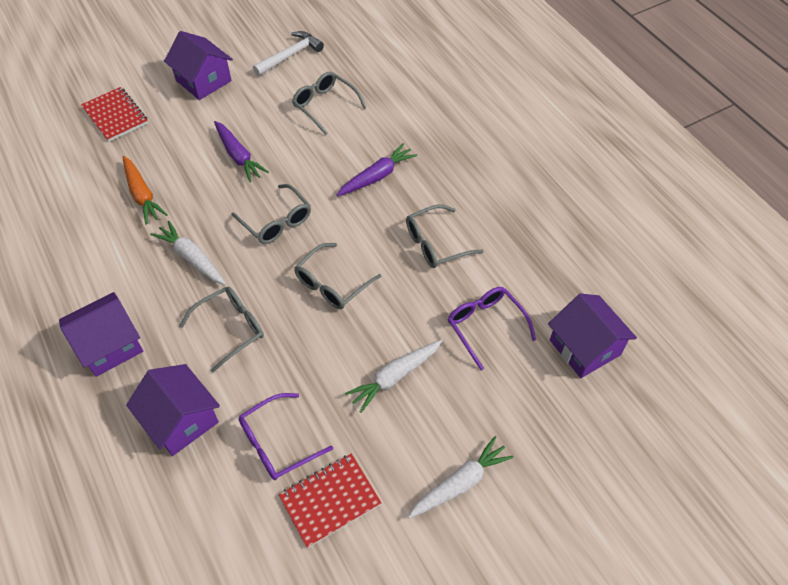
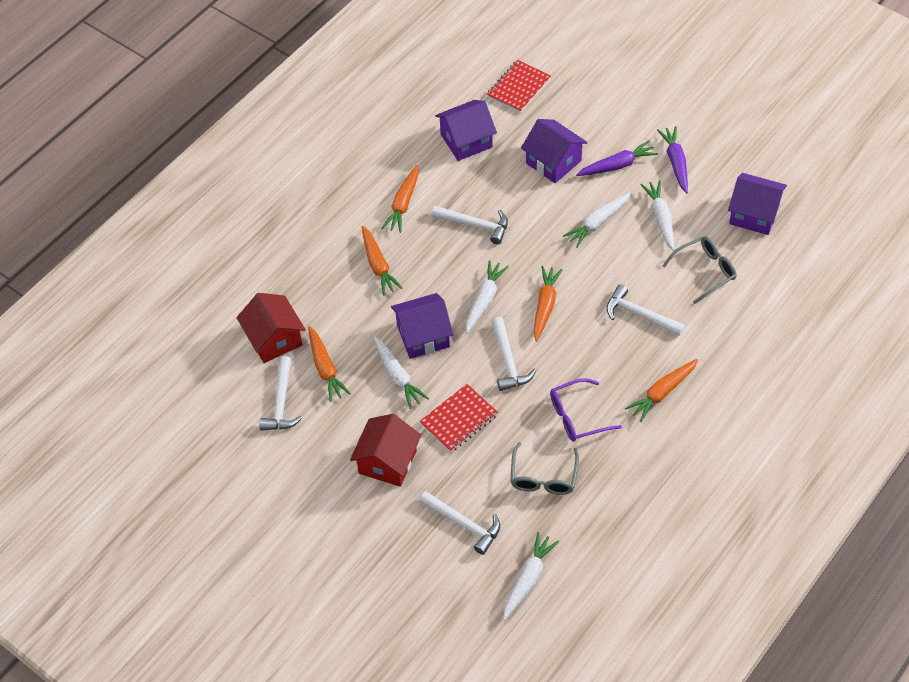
grey glasses: 5 -> 2
orange carrot: 1 -> 5
purple glasses: 2 -> 1
red house: 0 -> 2
white carrot: 3 -> 5
white hammer: 1 -> 5

